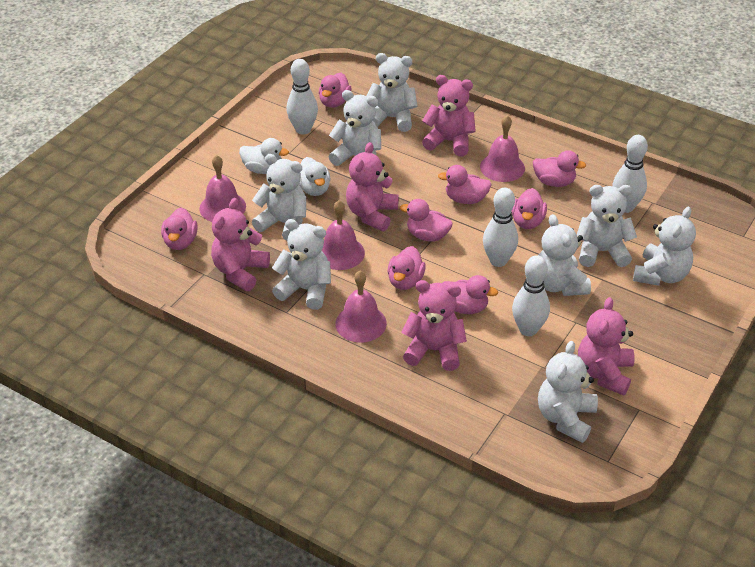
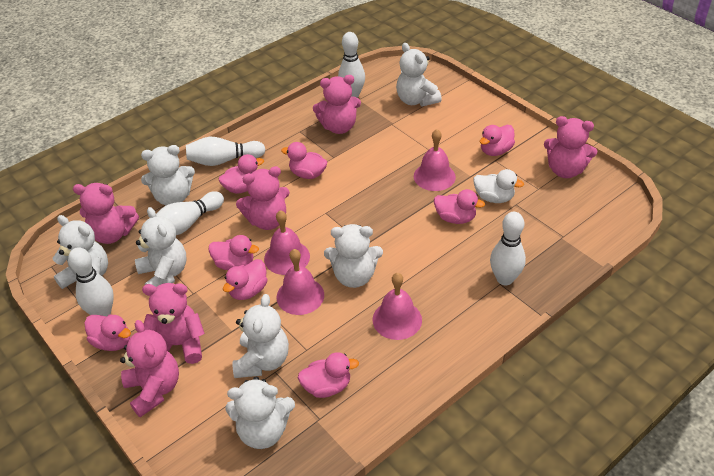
pink teddy bear: 5 -> 6
white bowling pin: 4 -> 5
white duck: 2 -> 1
white teddy bear: 8 -> 7

